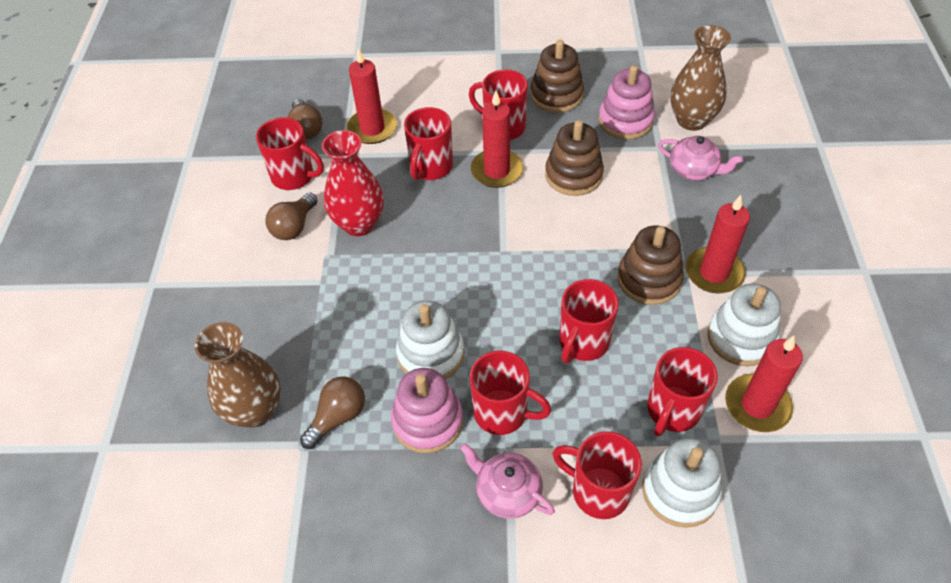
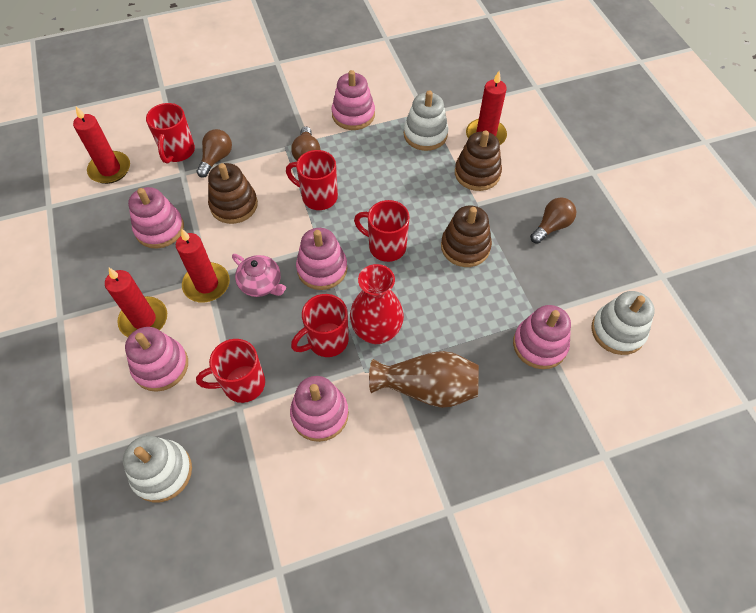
brown vase: 2 -> 1
pink stacking toy: 2 -> 6
pink teapot: 2 -> 1
red mug: 7 -> 5

